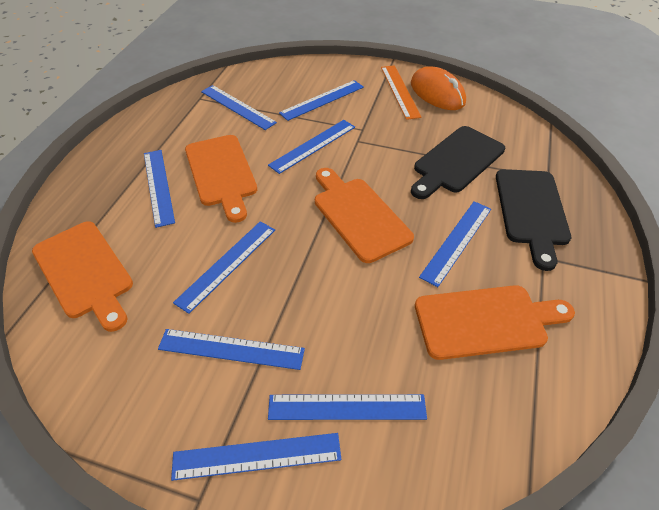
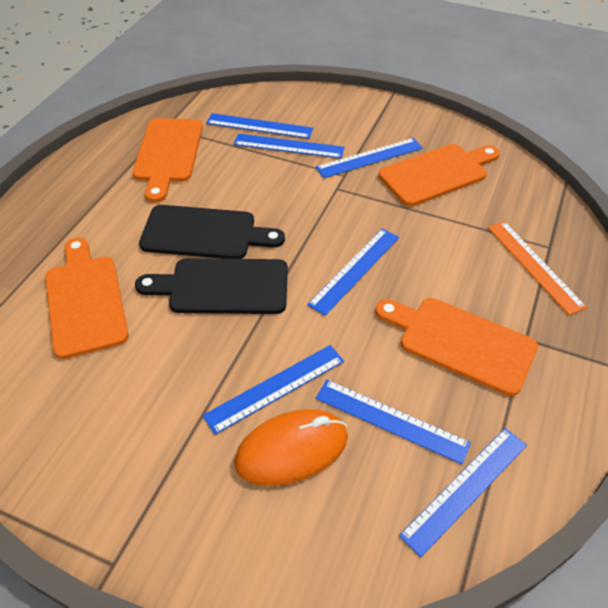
blue ruler: 9 -> 7

